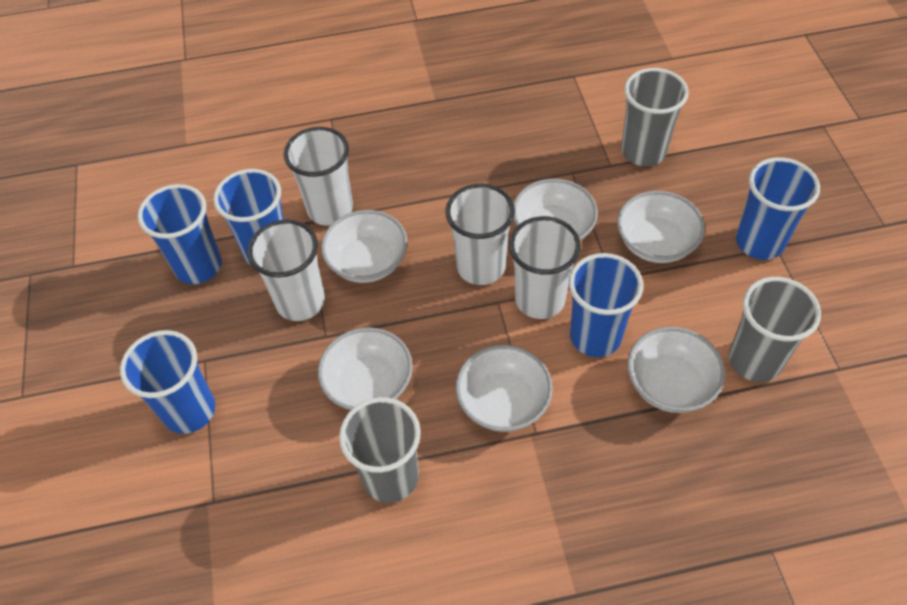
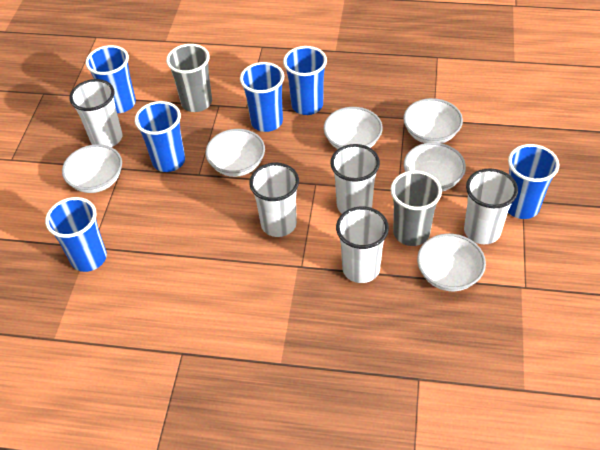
blue cup: 5 -> 6
grey cup: 3 -> 2
white cup: 4 -> 5

